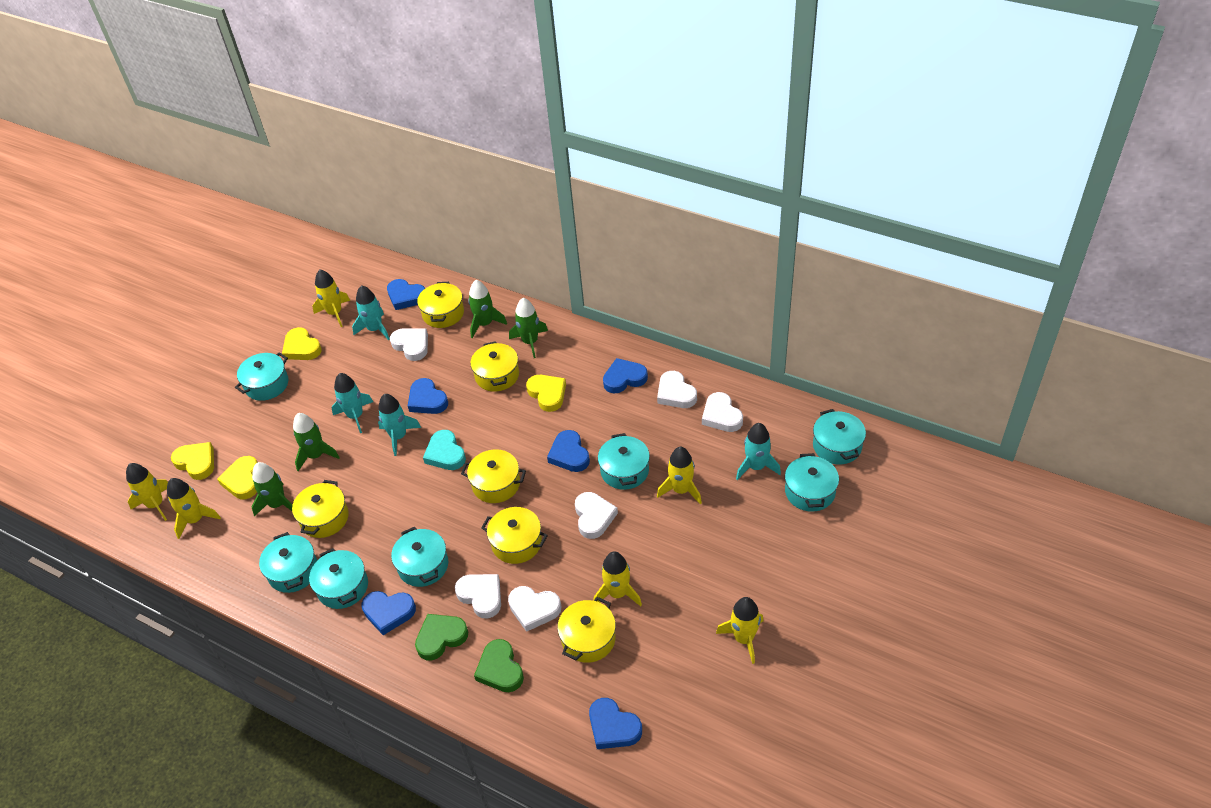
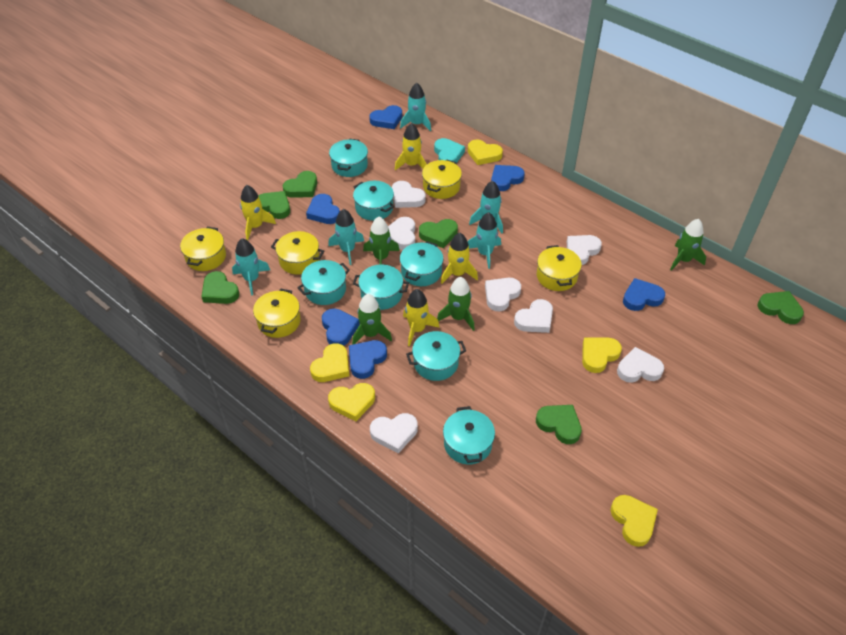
green heart: 2 -> 6
turquoise rocket: 4 -> 5
white heart: 6 -> 7
yellow heart: 4 -> 5
yellow pot: 6 -> 5
yellow rocket: 6 -> 4

